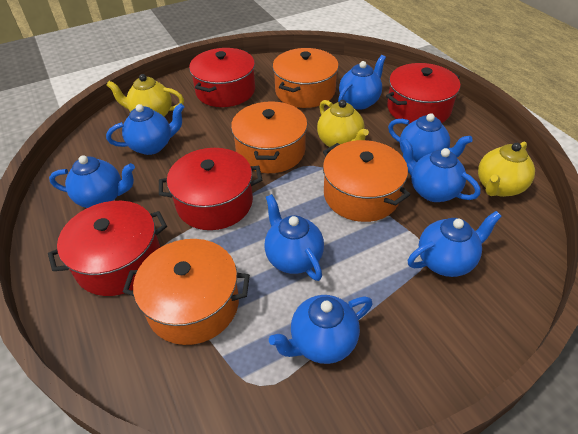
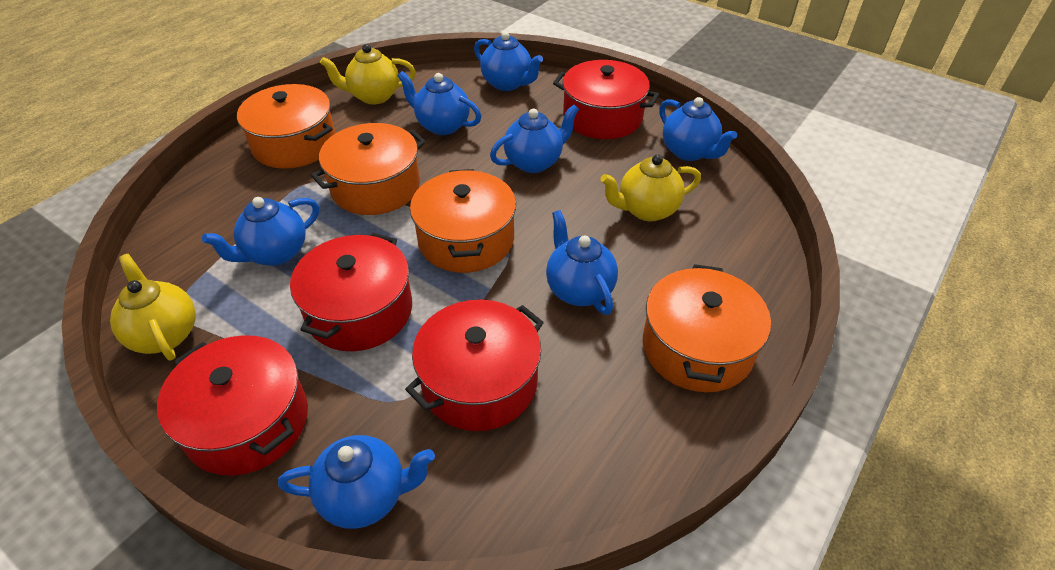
blue teapot: 8 -> 7

